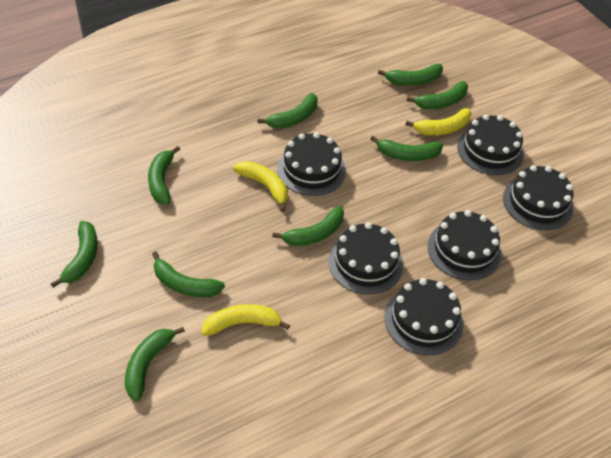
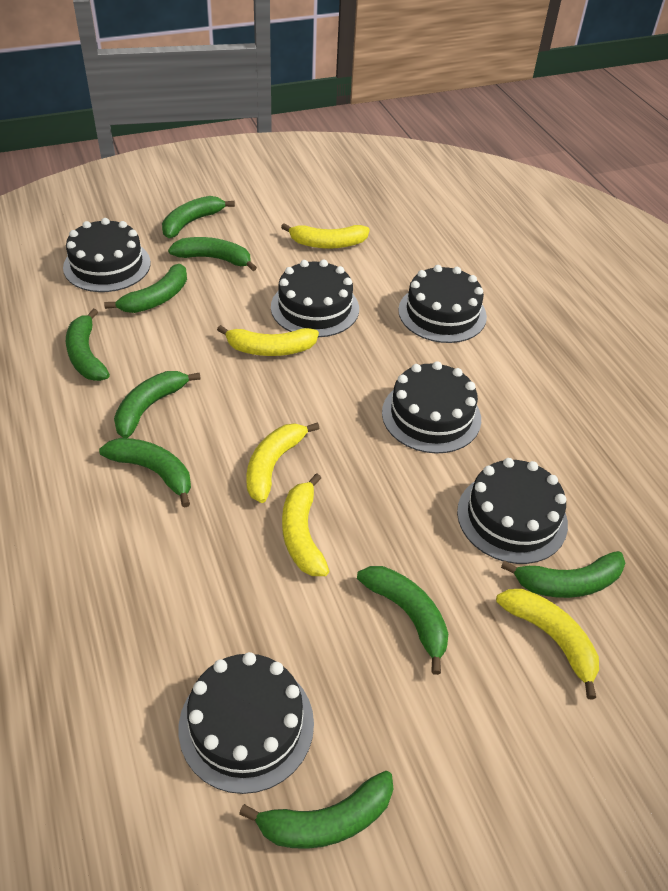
yellow banana: 3 -> 5

